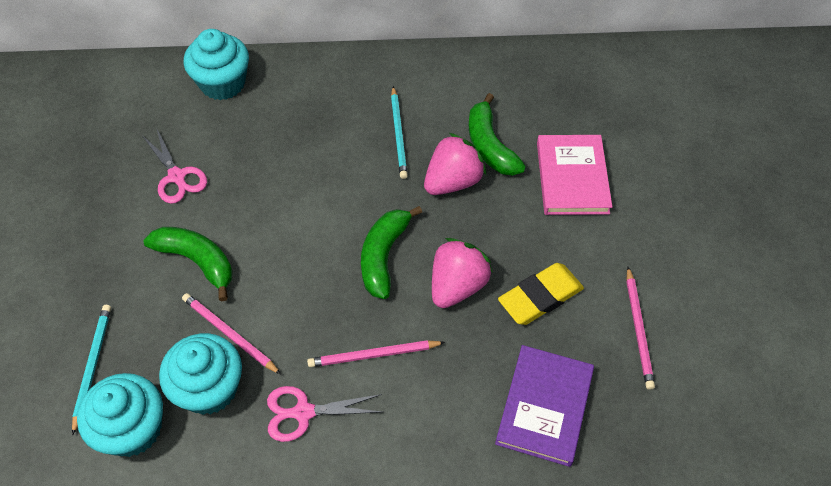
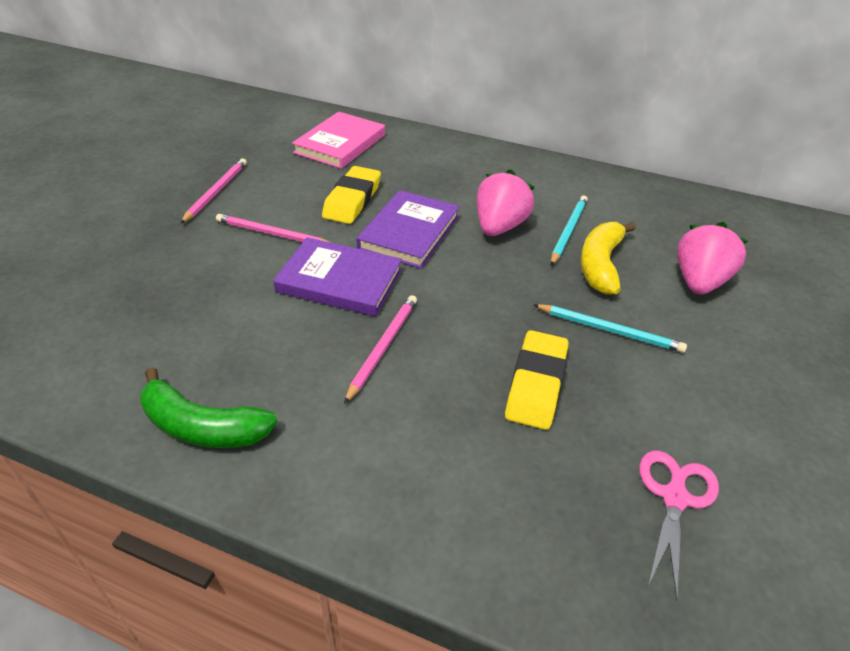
green banana: 3 -> 1
pink scissors: 2 -> 1
purple book: 1 -> 2
turquoise cupcake: 3 -> 0
yellow banana: 0 -> 1
yellow eraser: 1 -> 2

